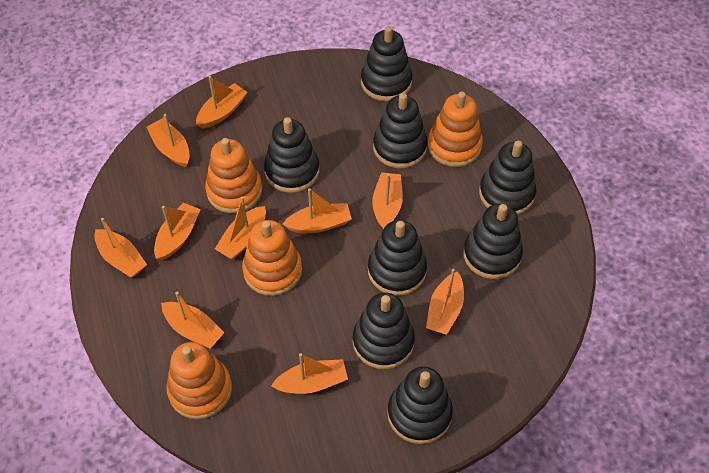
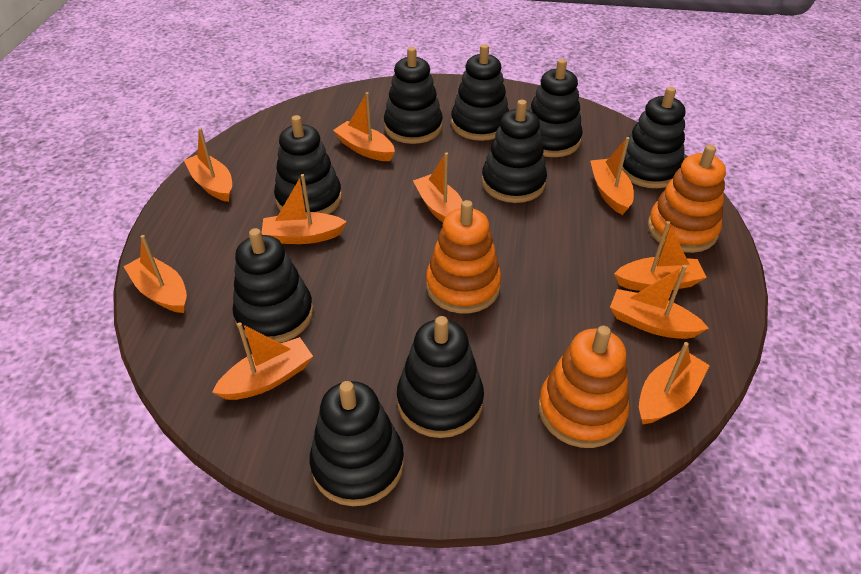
black stacking toy: 8 -> 9
orange stacking toy: 4 -> 3

